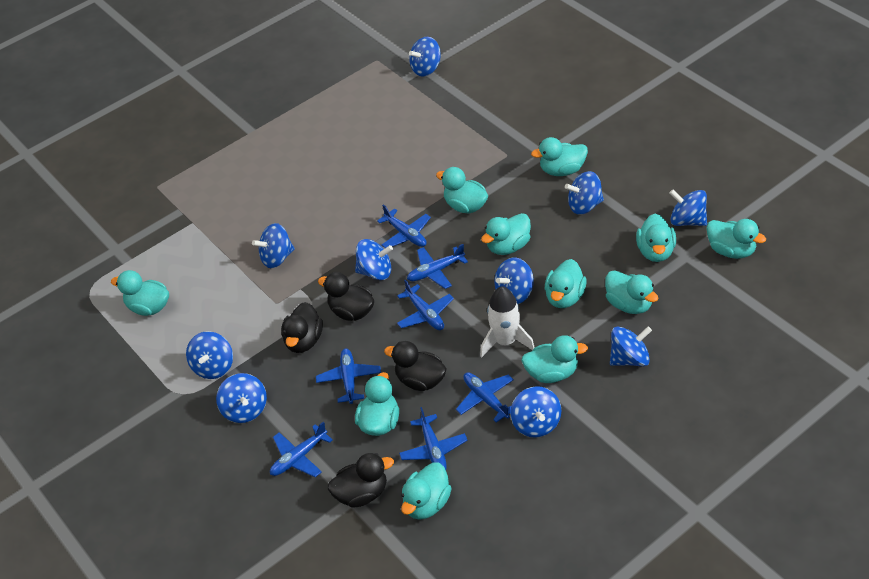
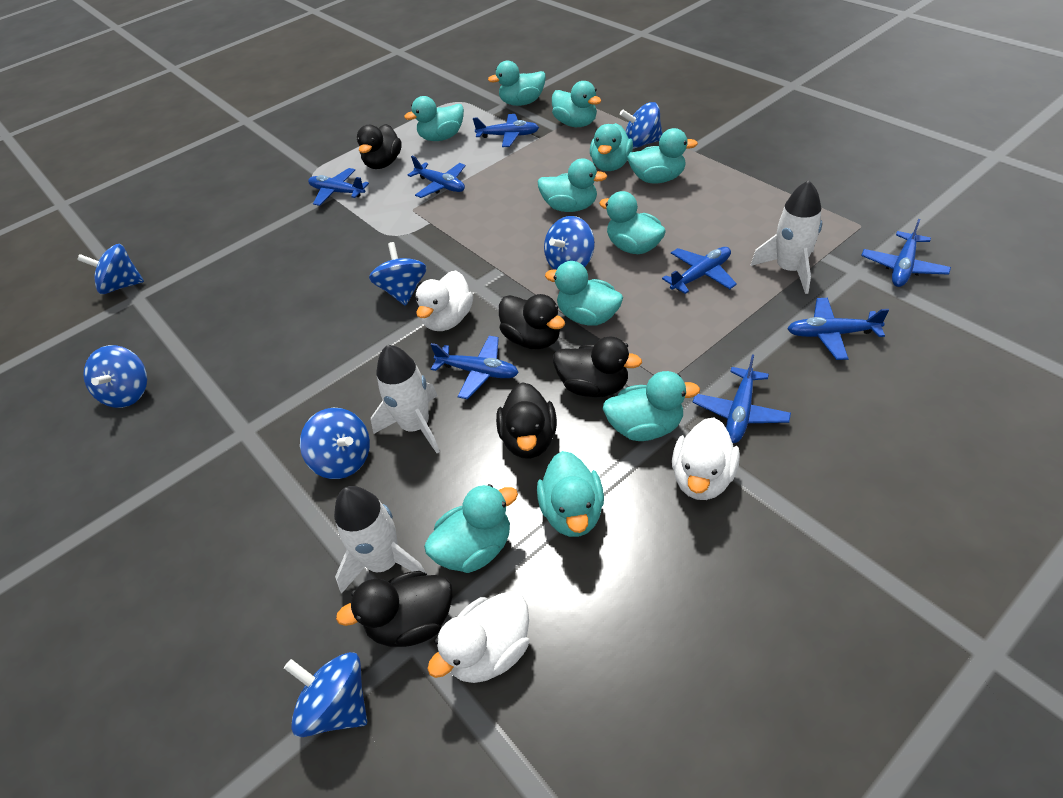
black duck: 4 -> 5
blue plane: 7 -> 8
blue spinning top: 10 -> 7
white duck: 0 -> 3
white rocket: 1 -> 3

